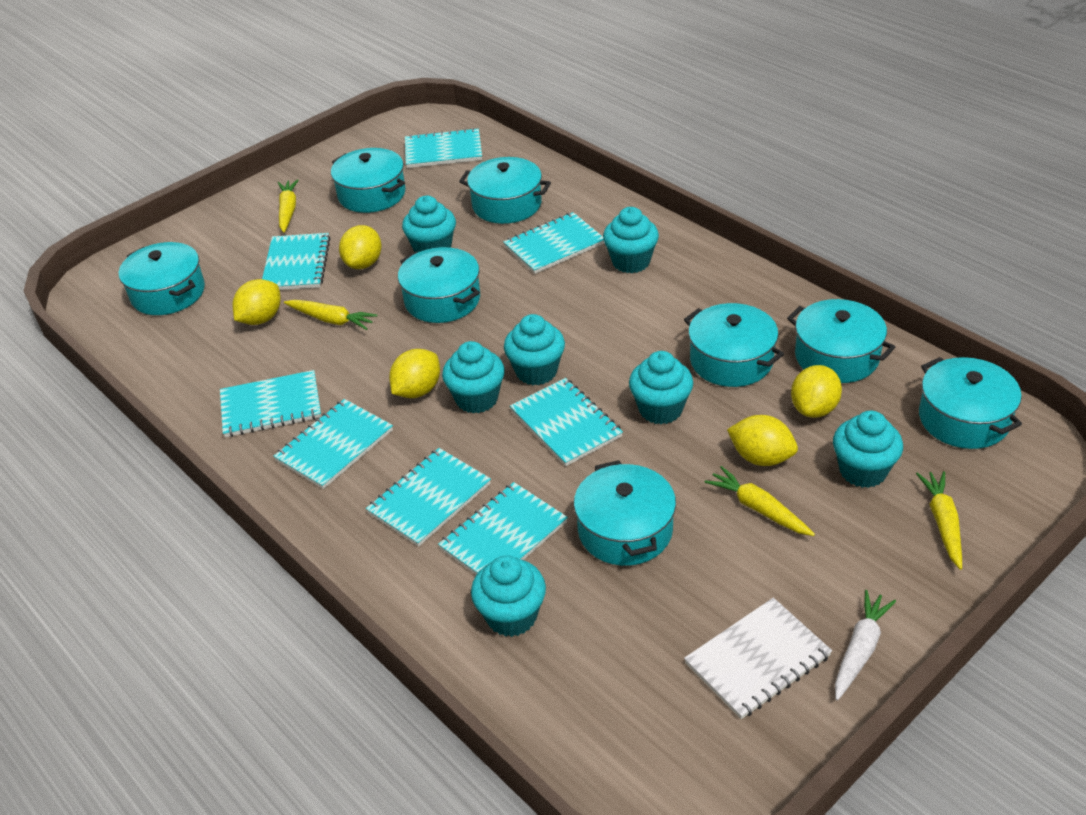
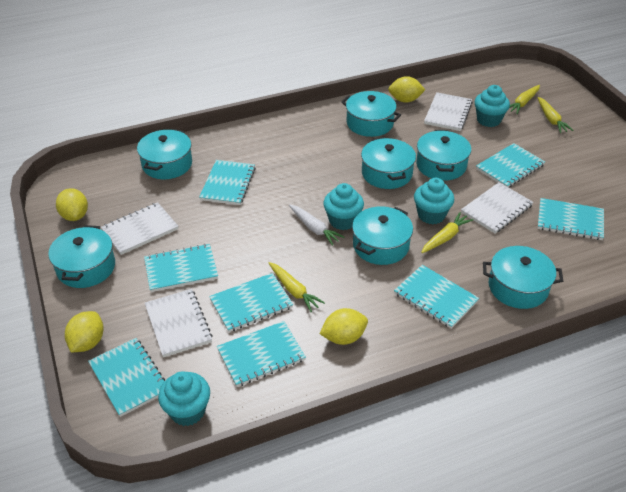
turquoise cupcake: 7 -> 4
turquoise pot: 8 -> 7
white notebook: 1 -> 4
yellow lemon: 5 -> 4

